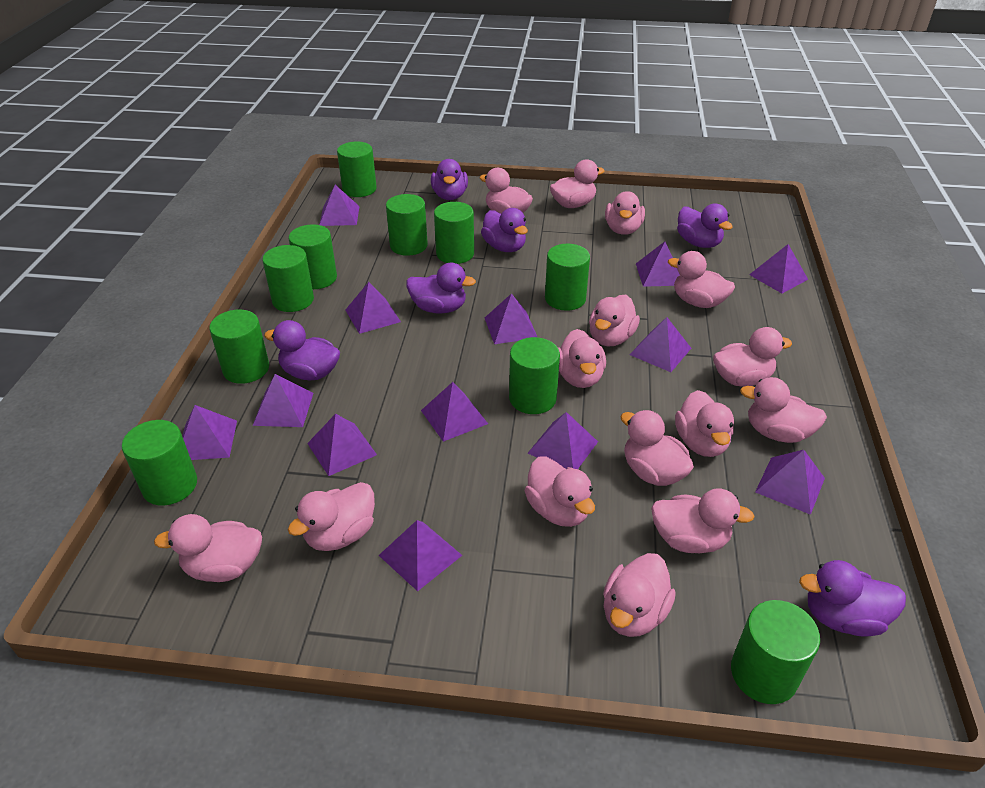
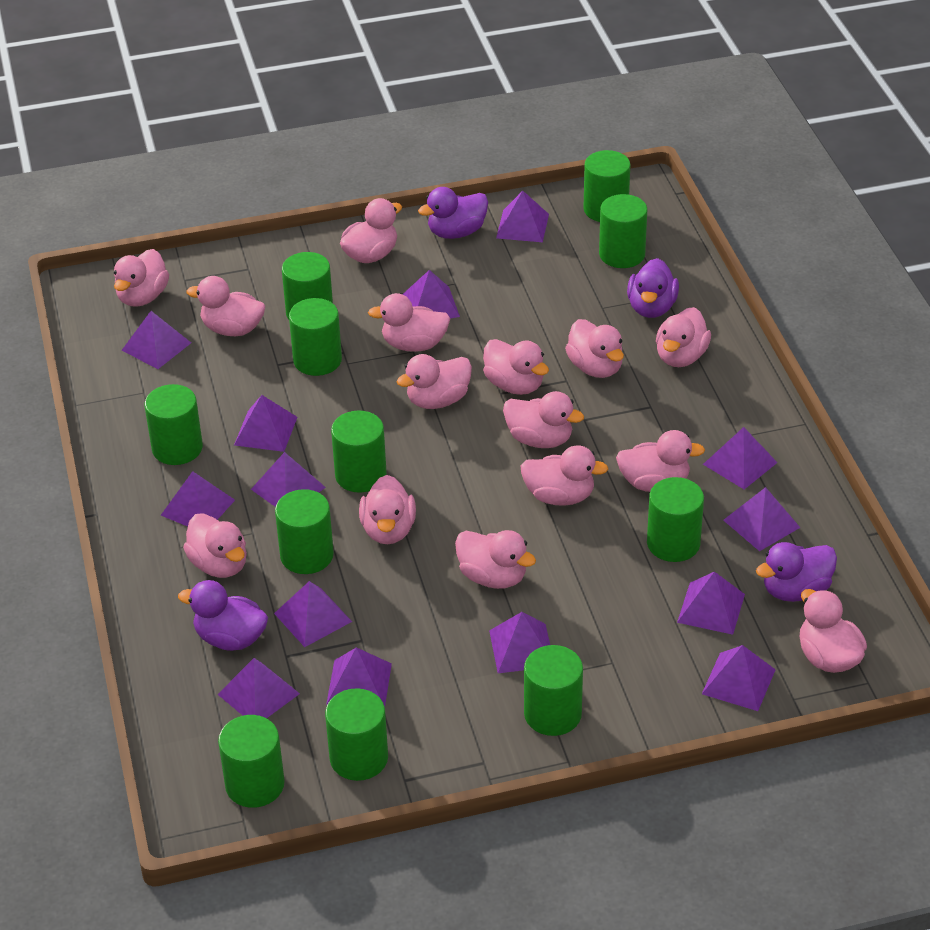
green cylinder: 10 -> 11
purple duck: 6 -> 4
purple pyramid: 13 -> 14

